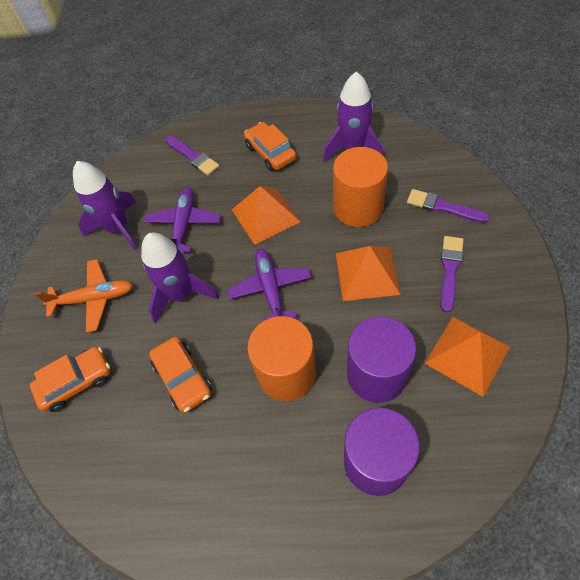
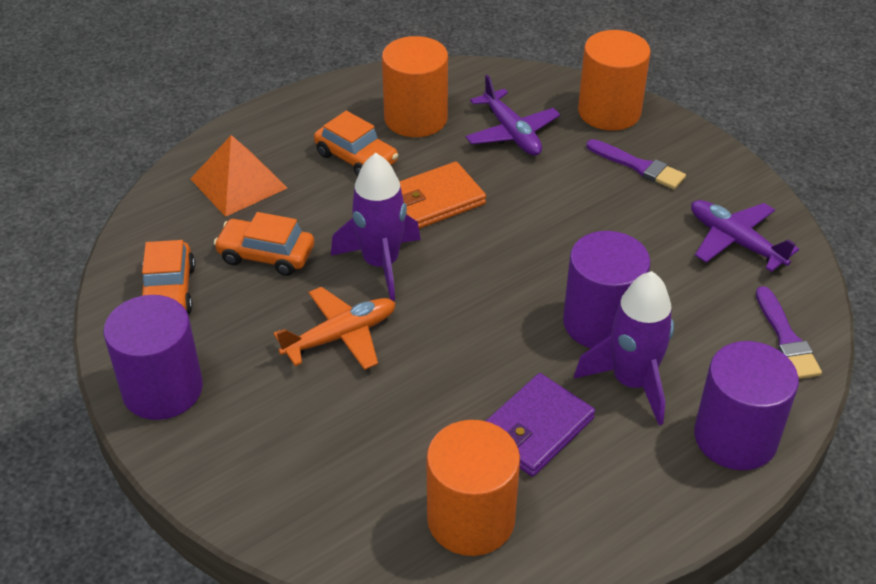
orange cylinder: 2 -> 3
orange pyramid: 3 -> 1
orange wallet: 0 -> 1
purple brush: 3 -> 2
purple cylinder: 2 -> 3
purple rocket: 3 -> 2
purple wallet: 0 -> 1

